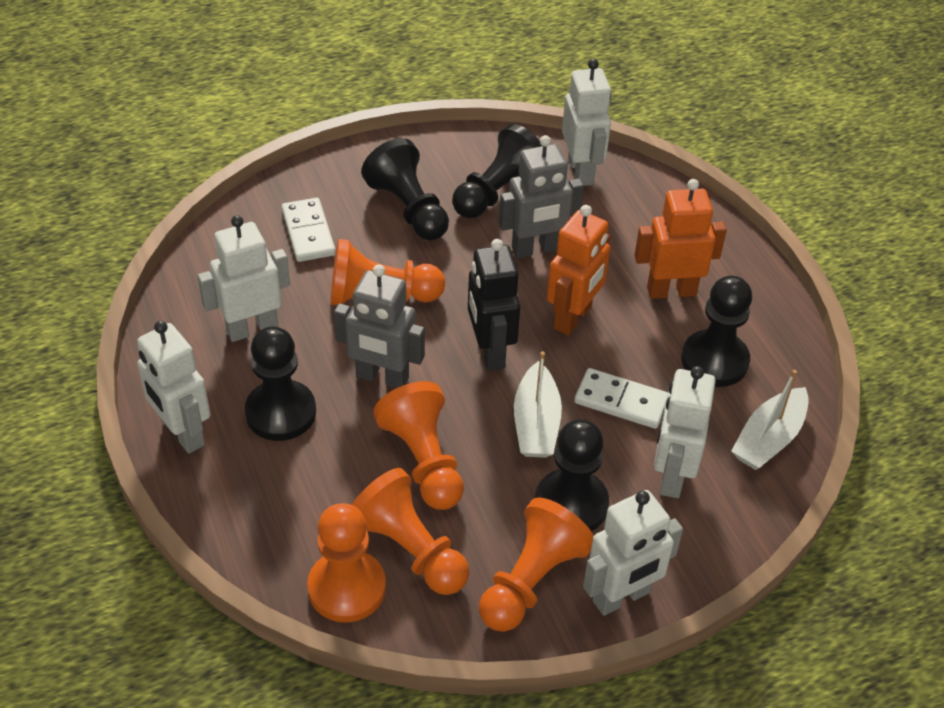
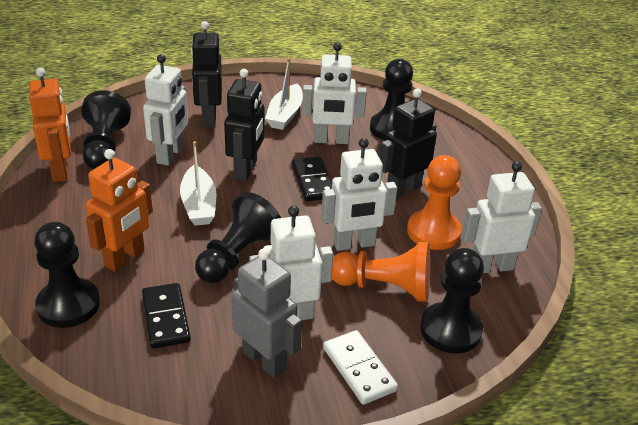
black domino: 0 -> 2
black robot: 1 -> 3
grey robot: 2 -> 1
orange pawn: 5 -> 2
white domino: 2 -> 1

